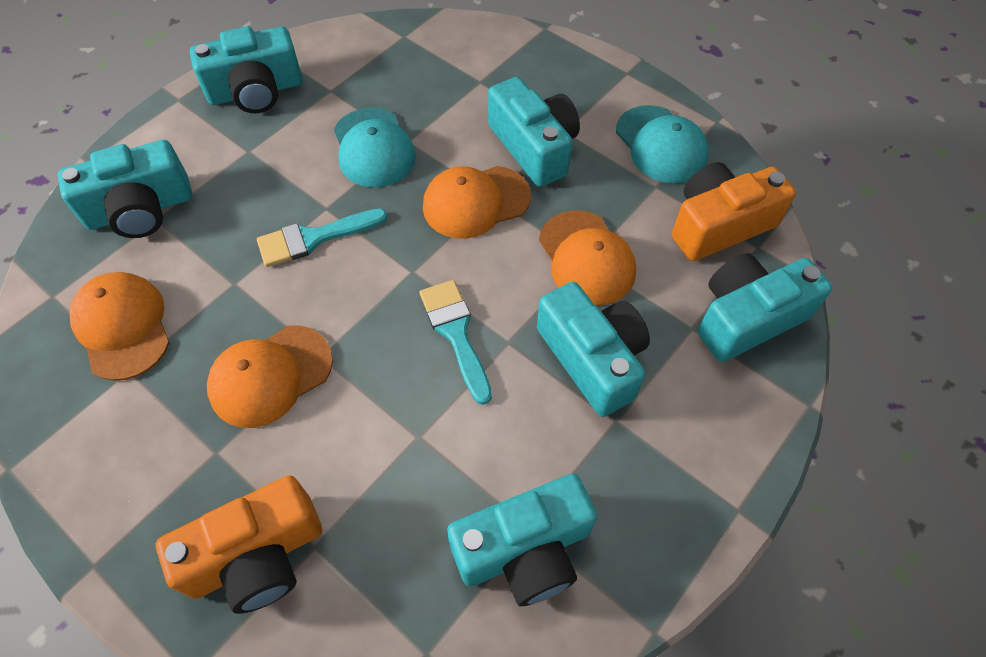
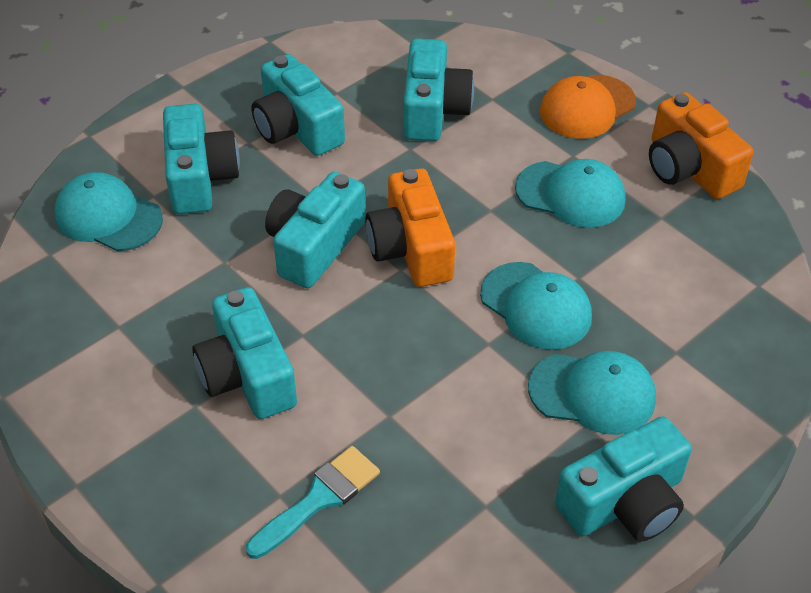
orange cap: 4 -> 1
turquoise brush: 2 -> 1
turquoise cap: 2 -> 4

